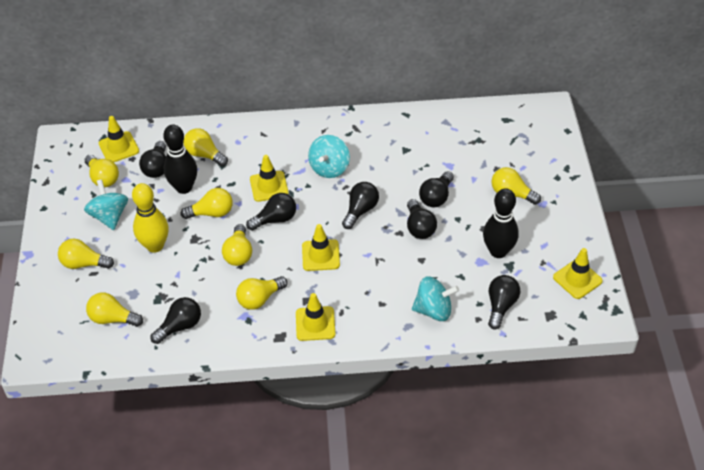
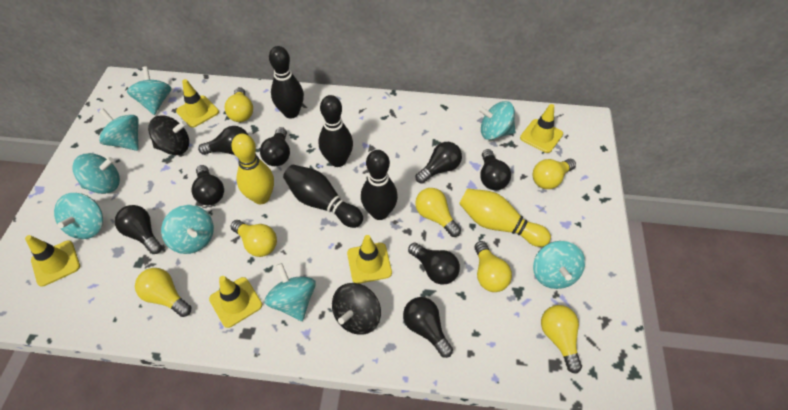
black bowling pin: 2 -> 4
black light bulb: 7 -> 8
black spinning top: 0 -> 2
turquoise spinning top: 3 -> 8
yellow bowling pin: 1 -> 2
yellow light bulb: 8 -> 7

